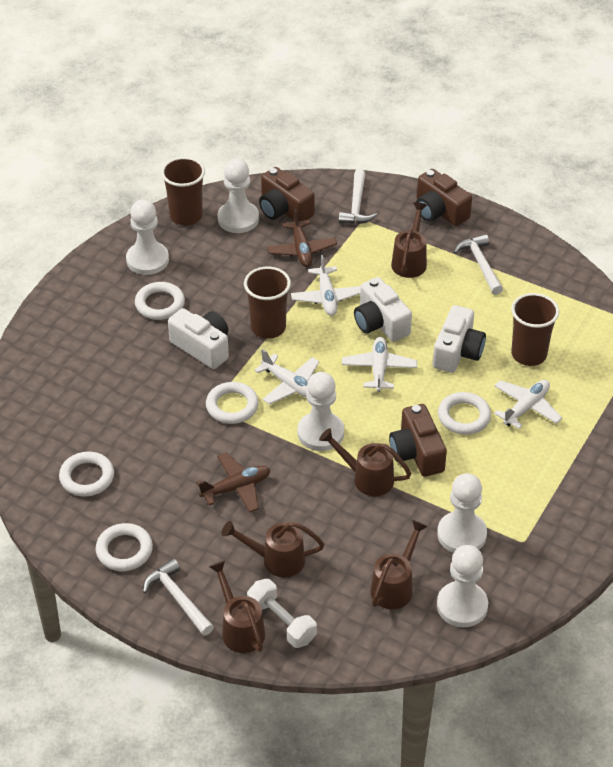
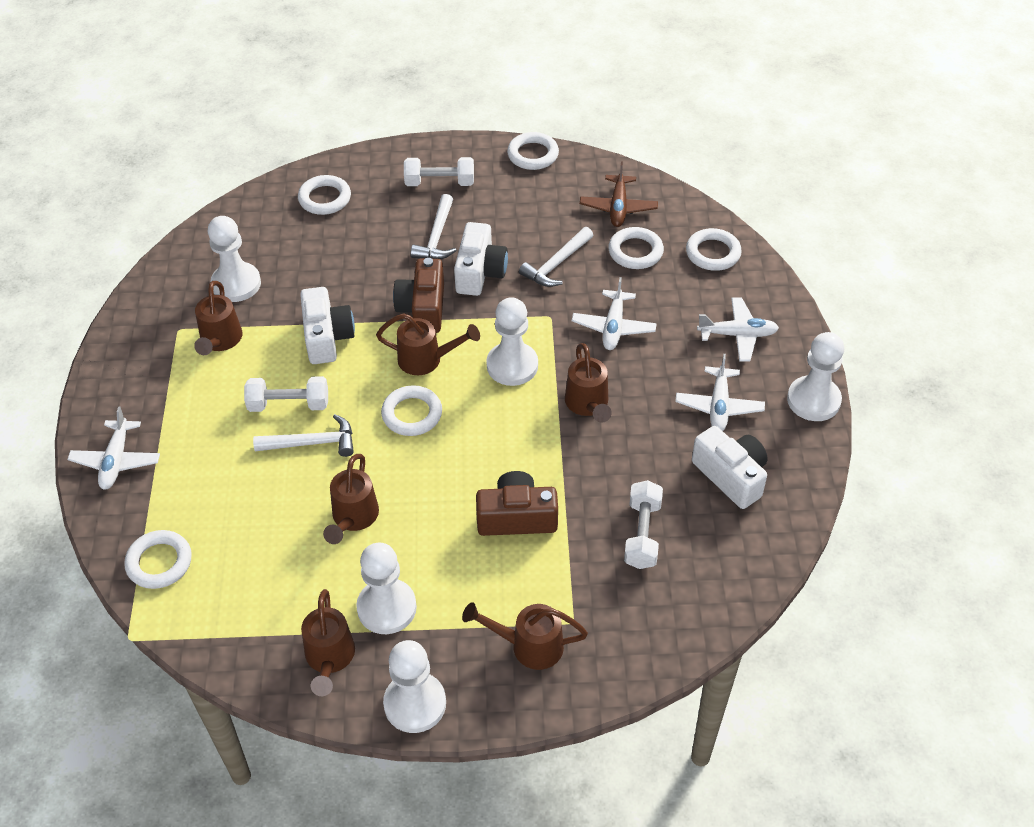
brown camera: 3 -> 2
brown cup: 3 -> 0
brown plane: 2 -> 1
brown watering can: 5 -> 6
white dumbbell: 1 -> 3
white ring: 5 -> 6

